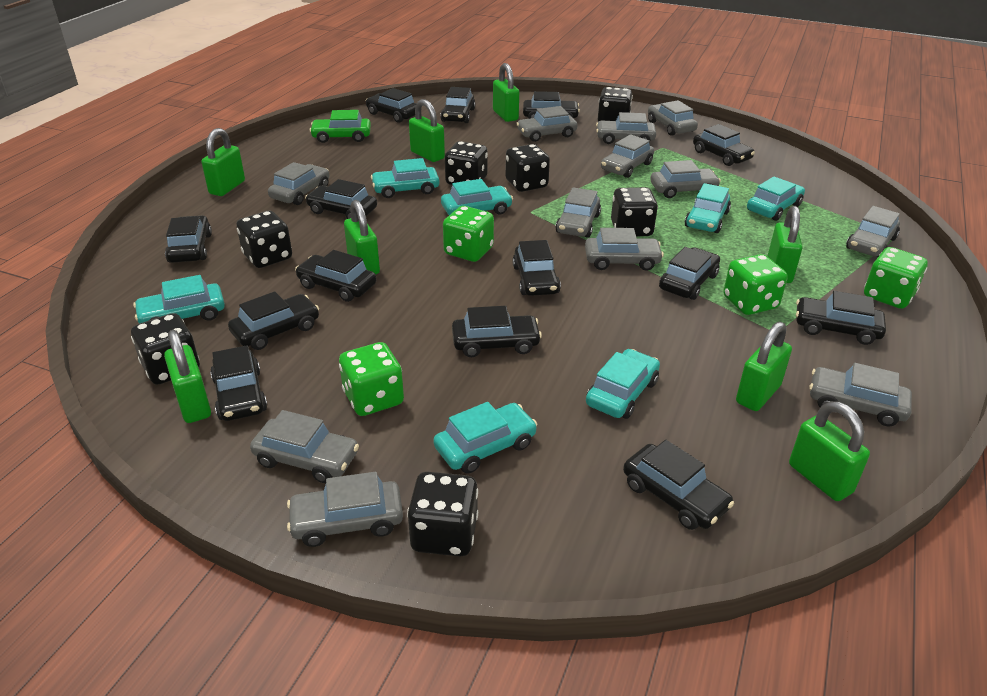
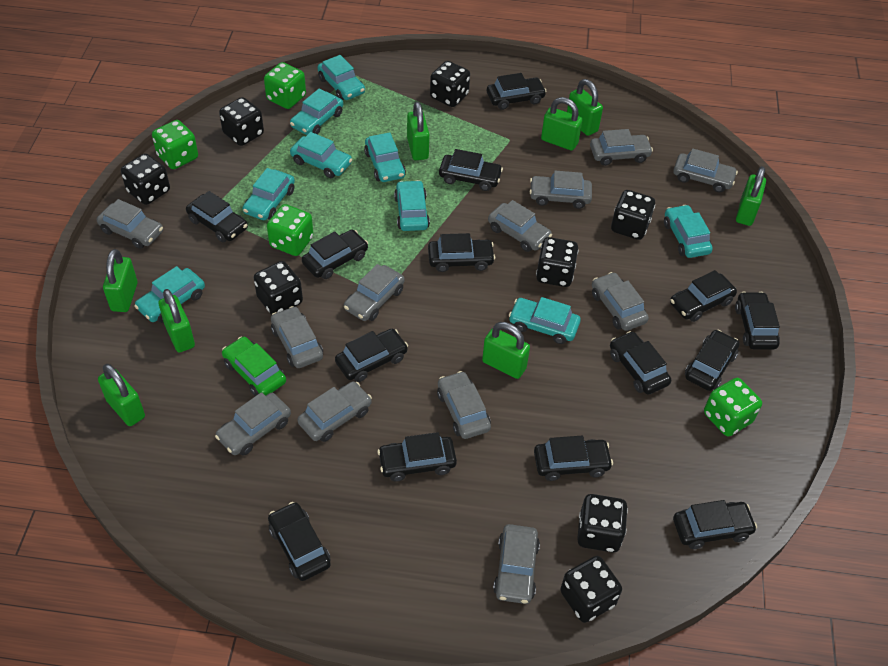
black dice: 7 -> 8
turquoise car: 7 -> 9

